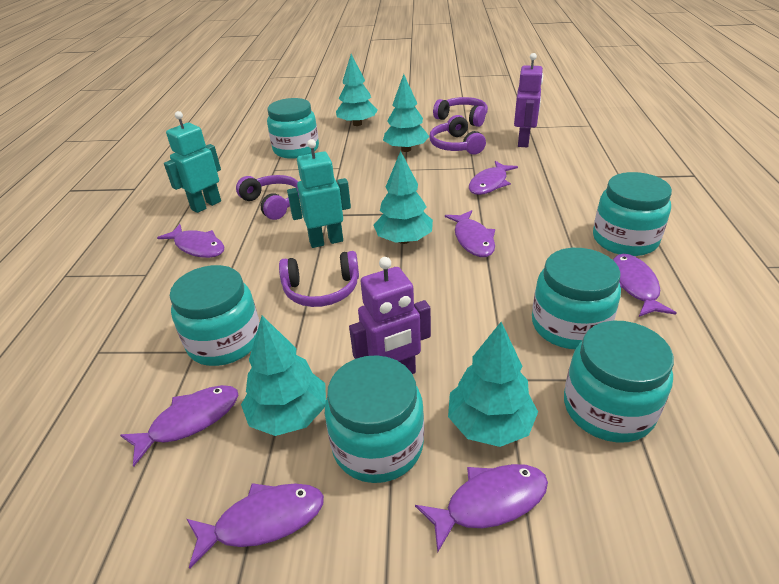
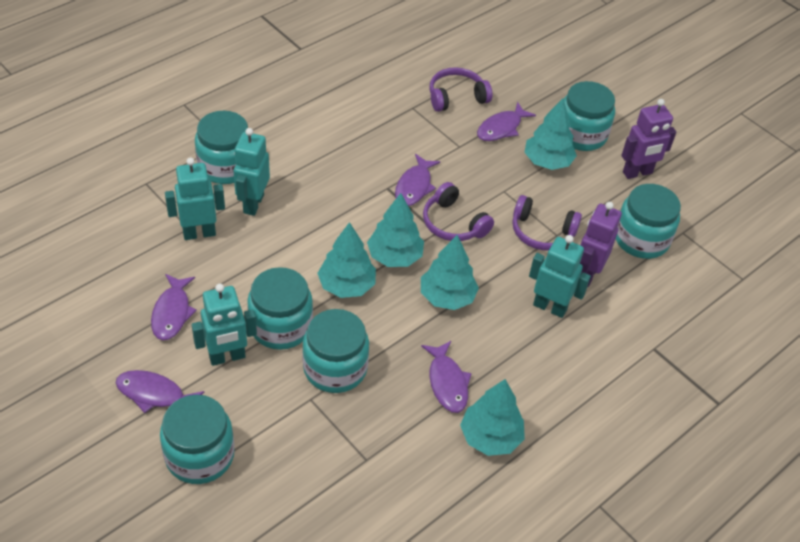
purple fish: 7 -> 5
purple headphones: 4 -> 3
turquoise robot: 2 -> 4

